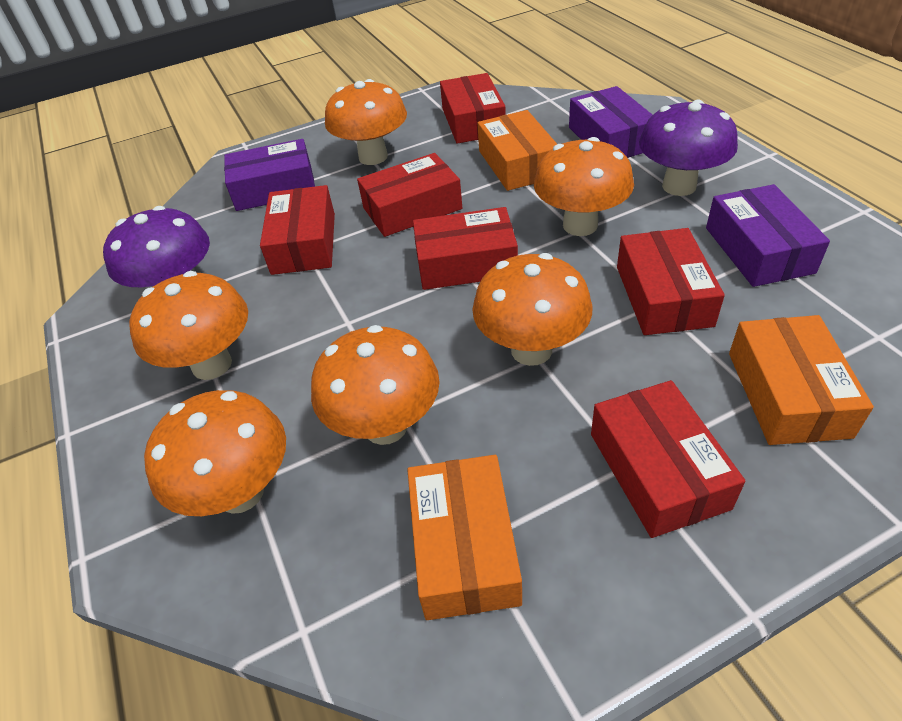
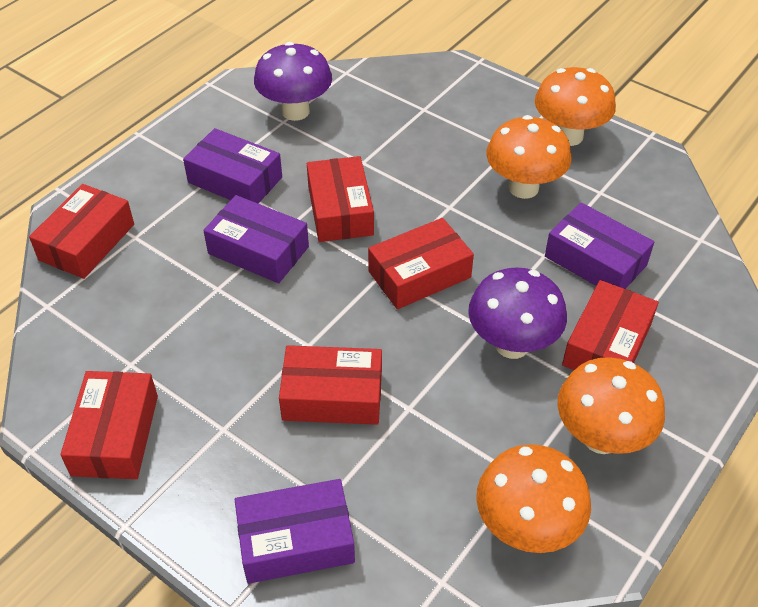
orange box: 3 -> 0
orange mushroom: 6 -> 4
purple box: 3 -> 4

